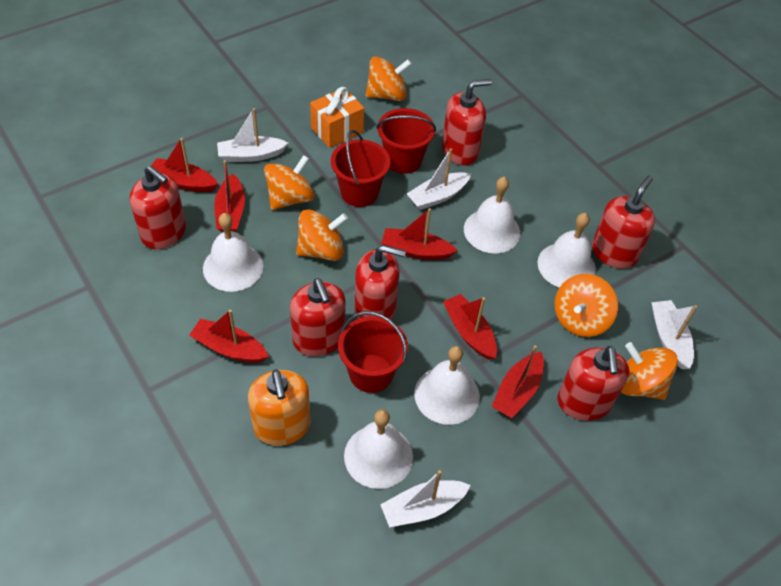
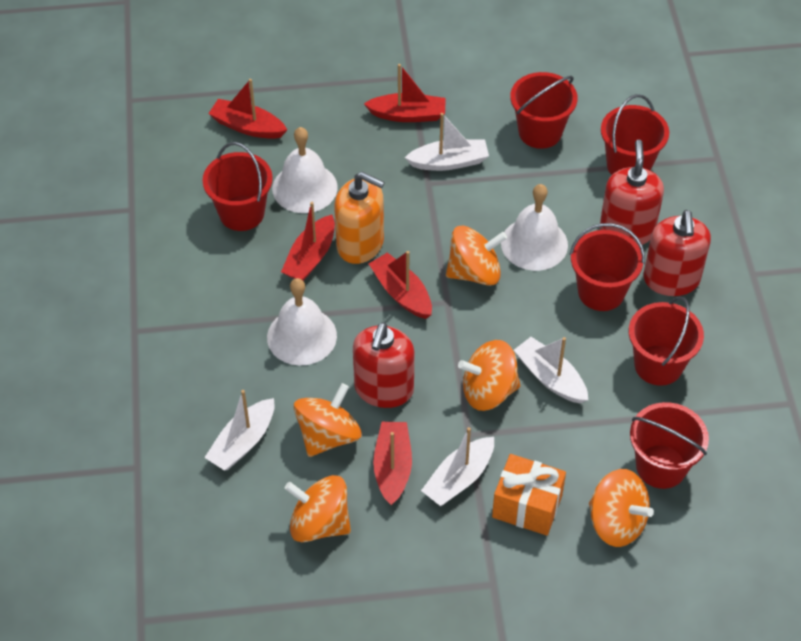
red boat: 6 -> 5
red bucket: 3 -> 6
red soap dispenser: 6 -> 3
white bell: 5 -> 3

